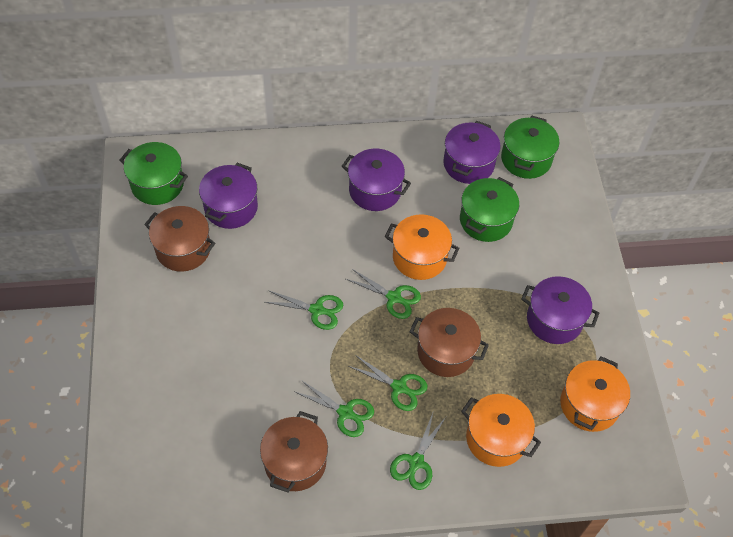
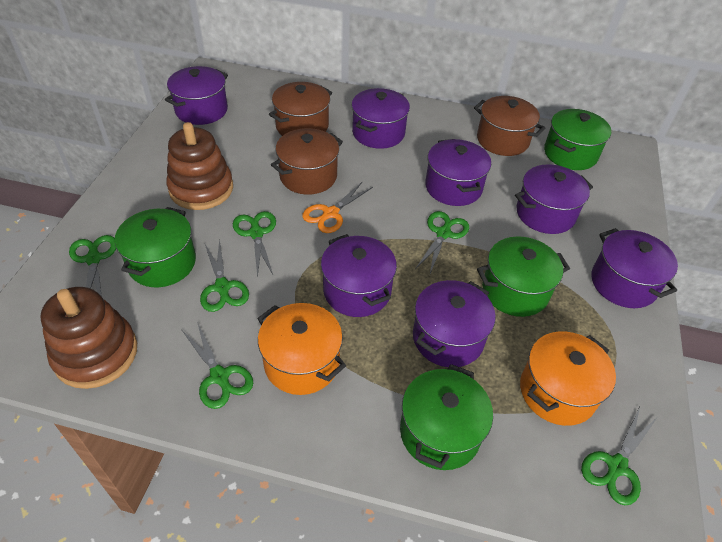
brown stacking toy: 0 -> 2
green pot: 3 -> 4
green scissors: 5 -> 6
orange pot: 3 -> 2
orange scissors: 0 -> 1
purple pot: 4 -> 7

